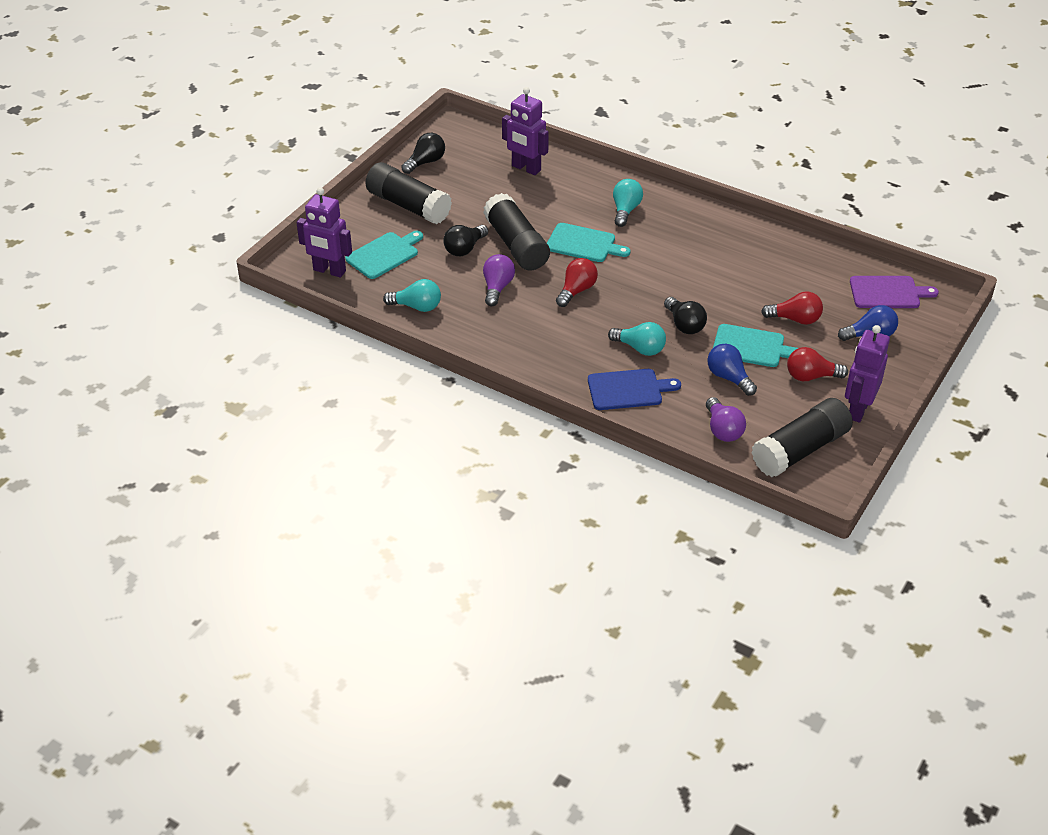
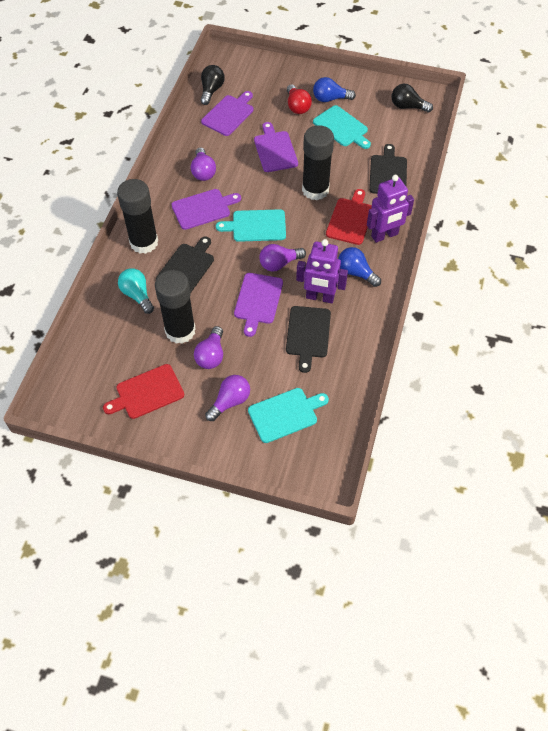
black cutting board: 0 -> 3
black light bulb: 3 -> 2
blue cutting board: 1 -> 0
purple cutting board: 1 -> 4
purple light bulb: 2 -> 4
purple robot: 3 -> 2
red cutting board: 0 -> 2
red light bulb: 3 -> 1
turquoise light bulb: 3 -> 1

